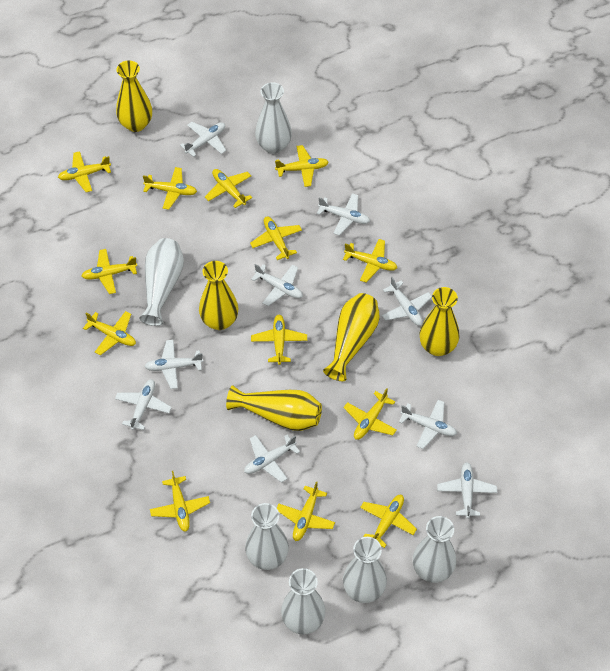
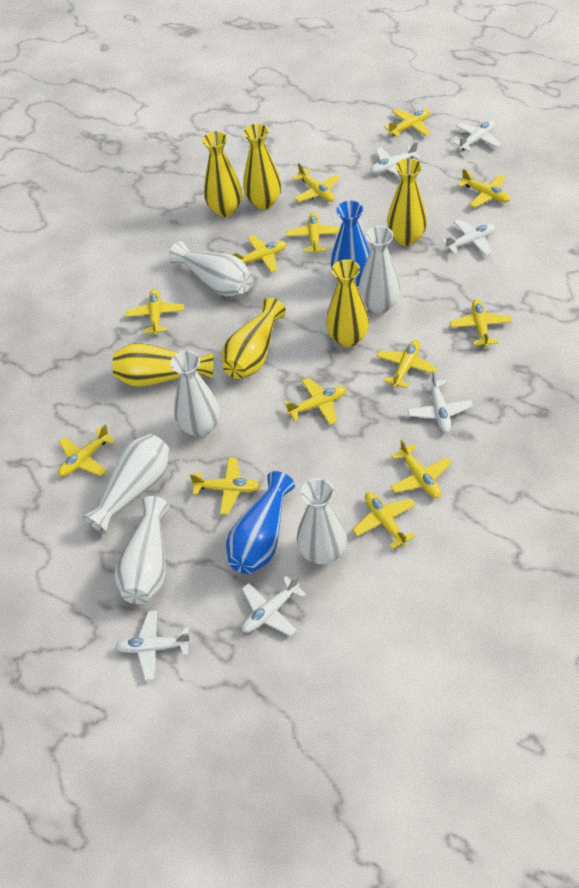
blue vase: 0 -> 2
white plane: 9 -> 6
yellow vase: 5 -> 6

